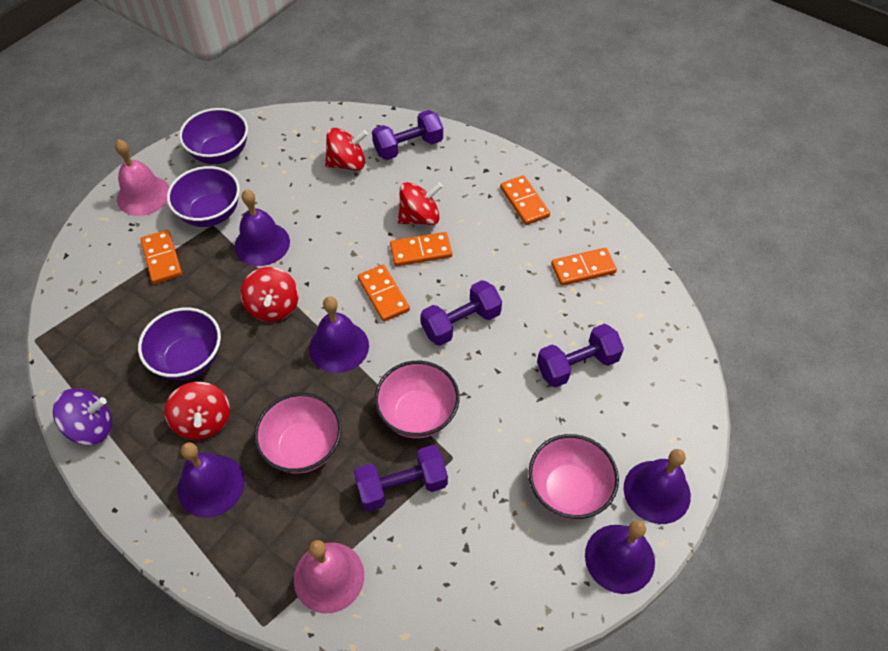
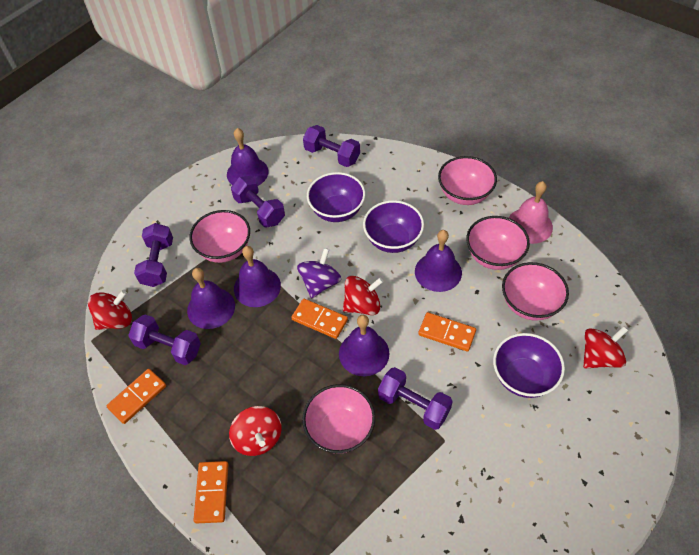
orange domino: 5 -> 4
pink bell: 2 -> 1
pink bowl: 3 -> 5
purple dumbbell: 4 -> 5

